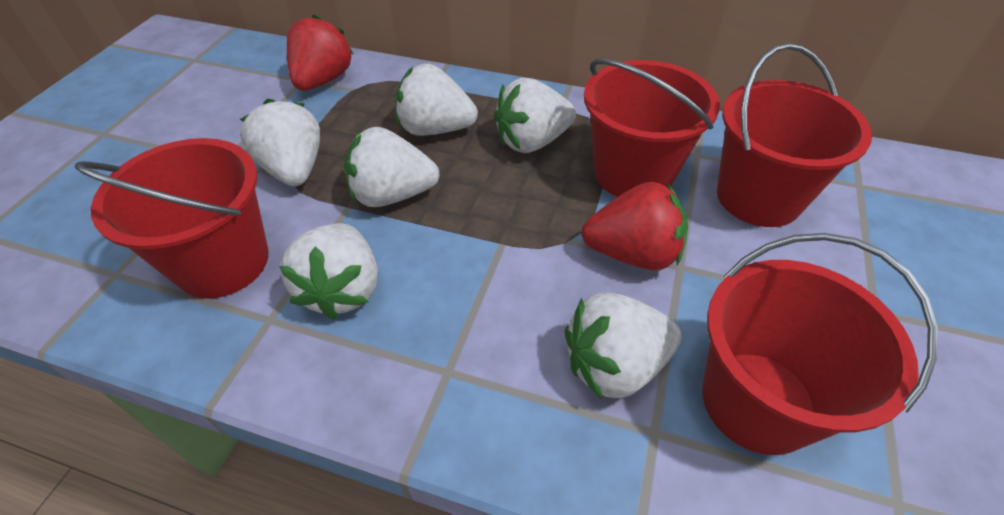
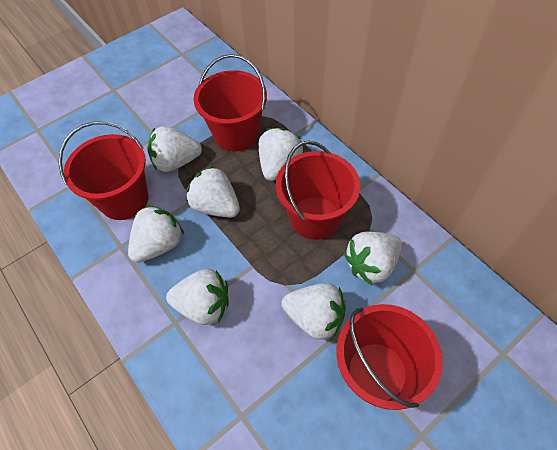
red strawberry: 2 -> 0
white strawberry: 6 -> 7

